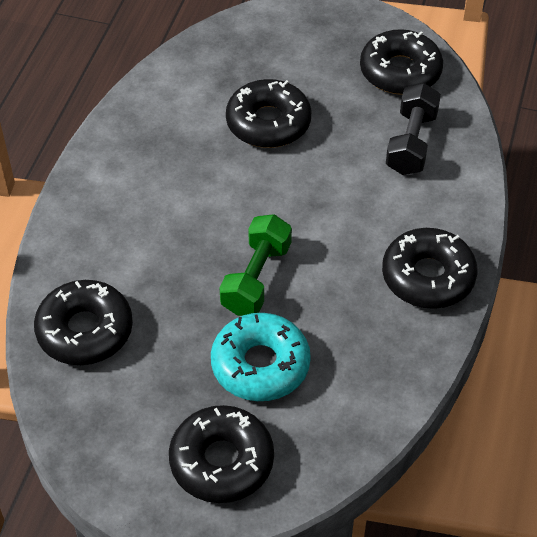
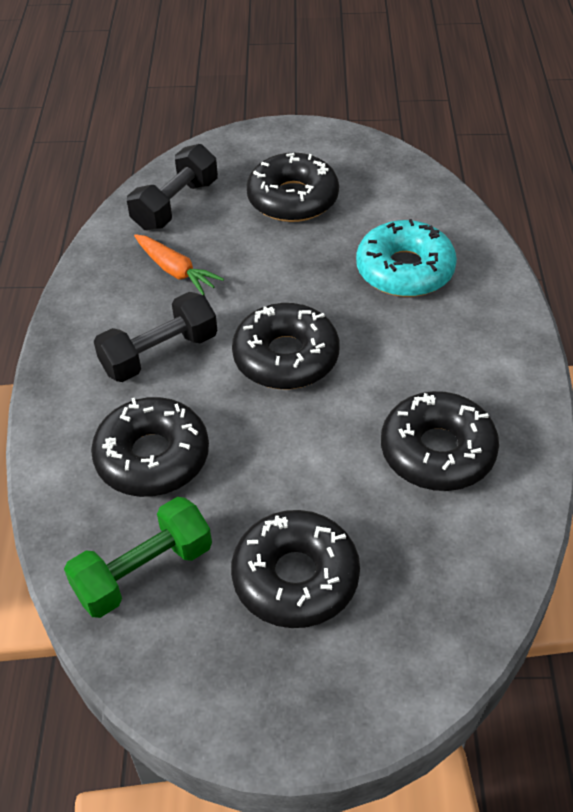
black dumbbell: 1 -> 2
orange carrot: 0 -> 1

